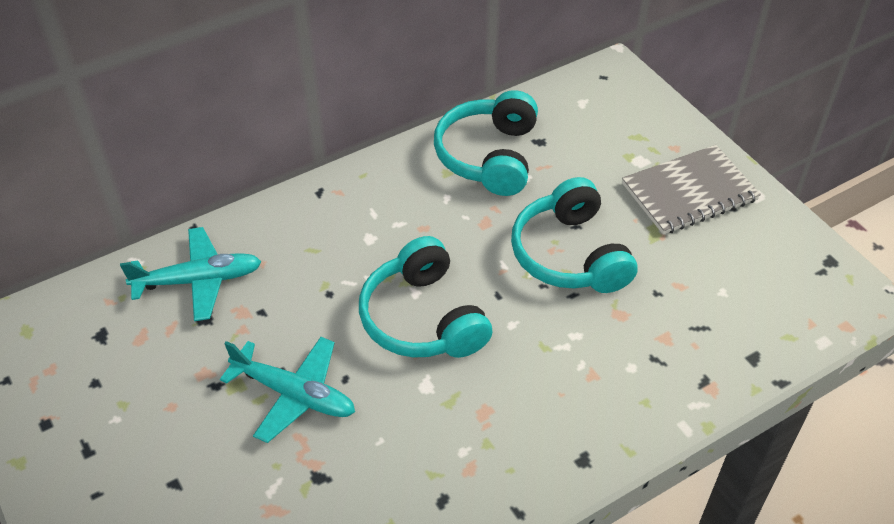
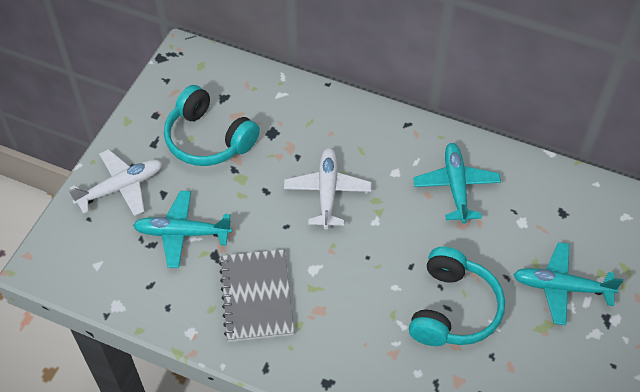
turquoise headphones: 3 -> 2
turquoise plane: 2 -> 3
white plane: 0 -> 2

